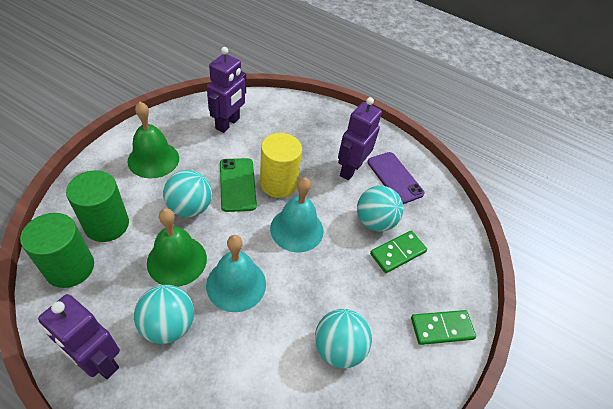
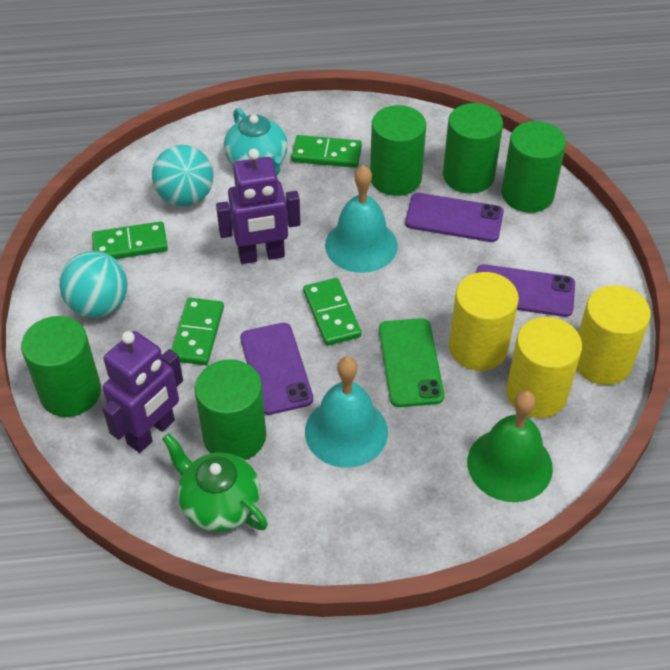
green bell: 2 -> 1
green cylinder: 2 -> 5
green domino: 2 -> 4
green teapot: 0 -> 1
purple phone: 1 -> 3
purple robot: 3 -> 2
turquoise ball: 4 -> 2
turquoise teapot: 0 -> 1
yellow cylinder: 1 -> 3

